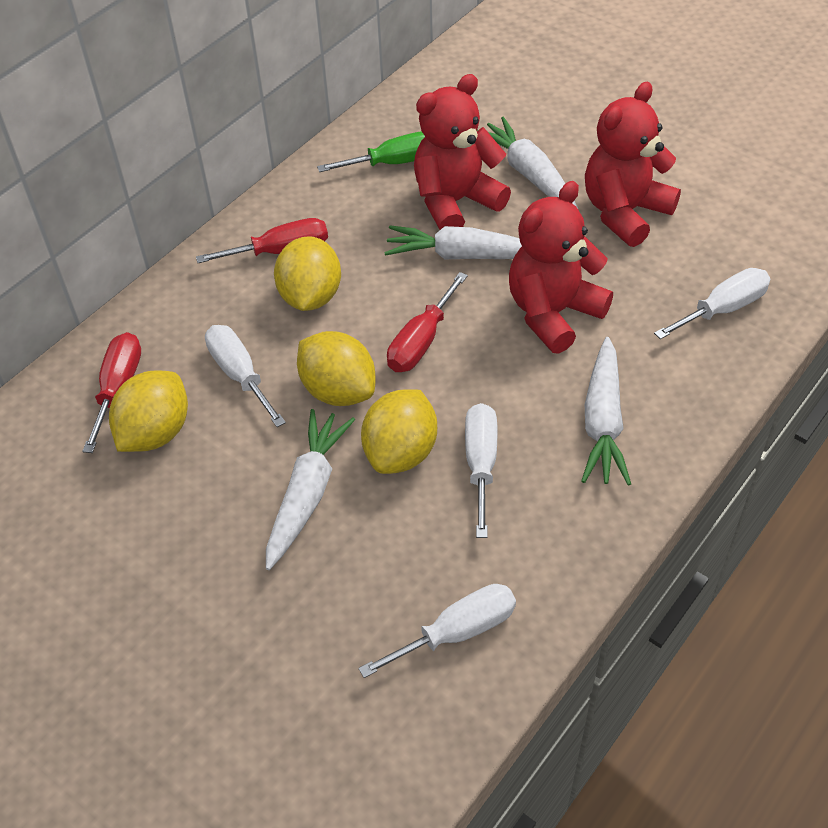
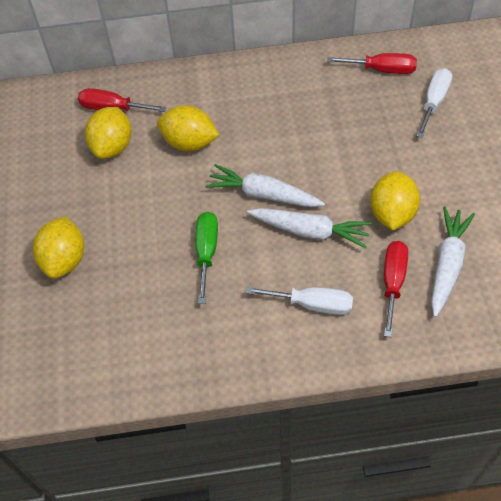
red teddy bear: 3 -> 0
white carrot: 4 -> 3
white screwdriver: 4 -> 2

